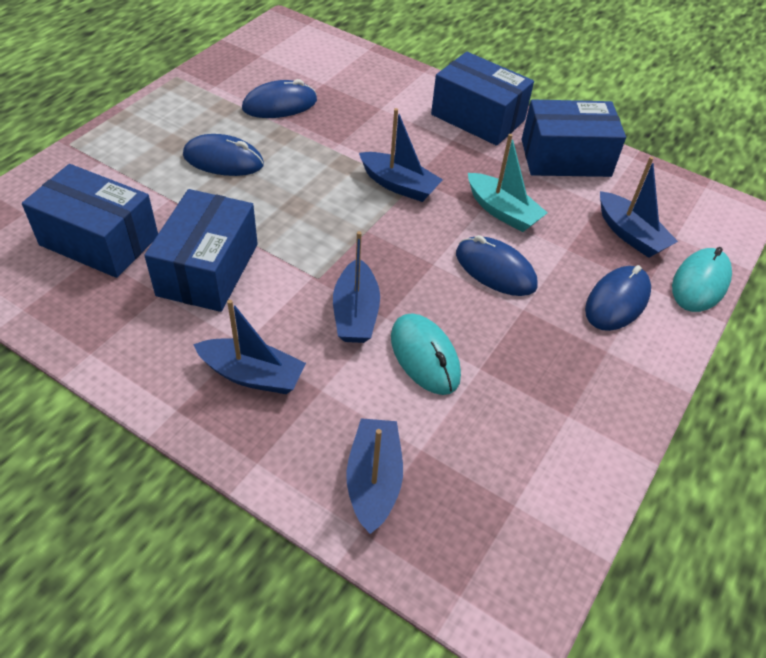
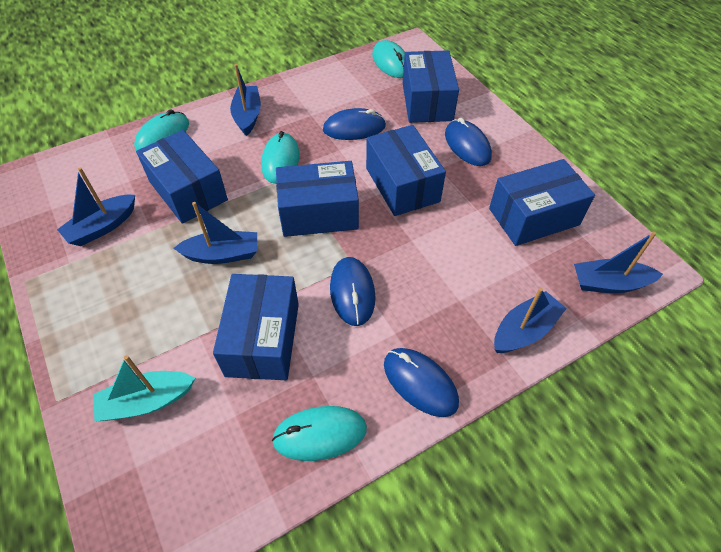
blue box: 4 -> 6
turquoise mouse: 2 -> 4

